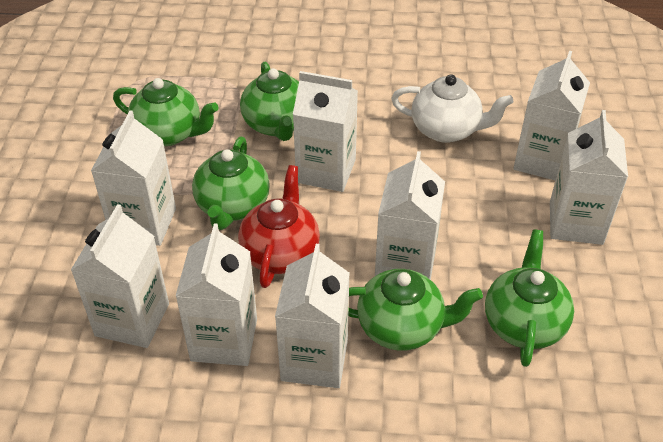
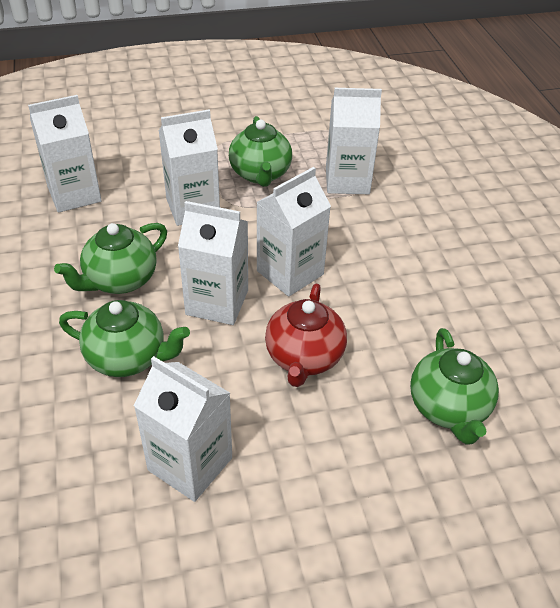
green teapot: 5 -> 4
white carton: 8 -> 6
white teapot: 1 -> 0

